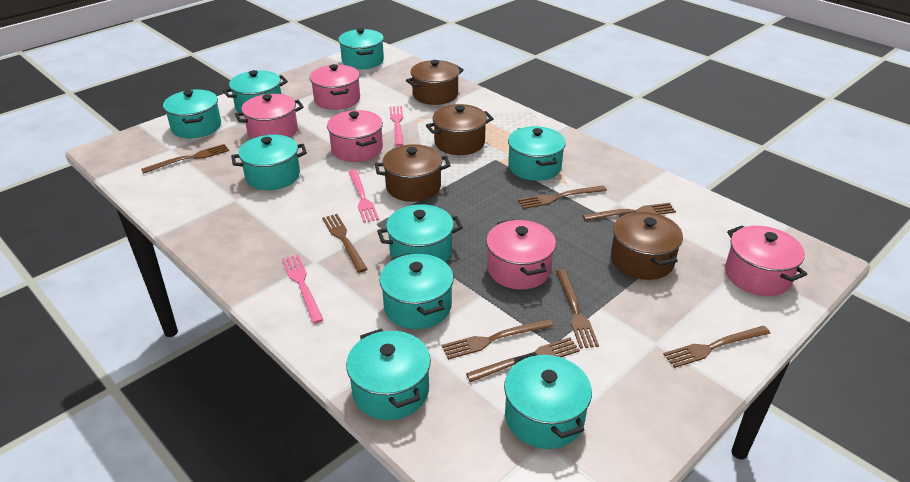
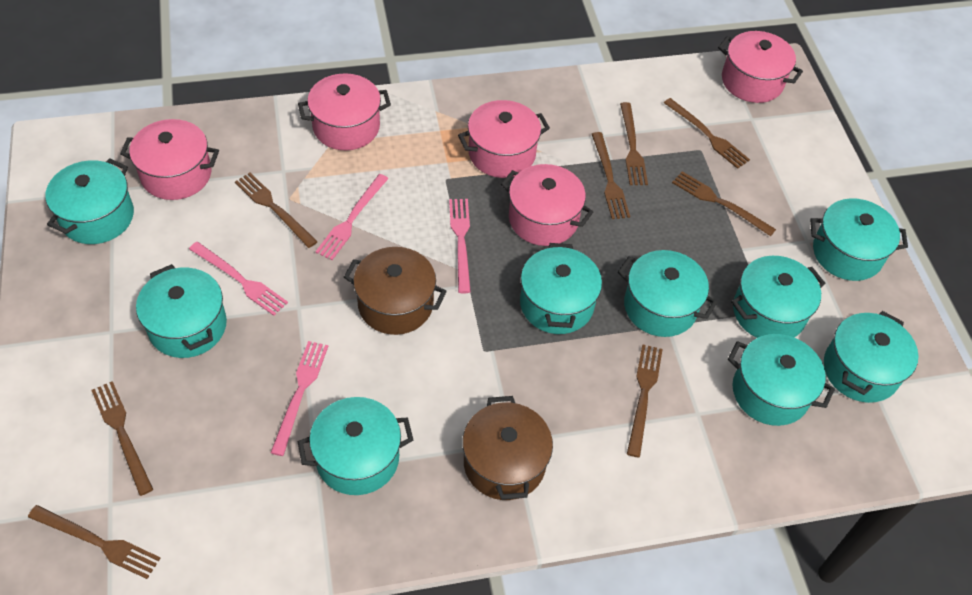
brown pot: 4 -> 2
pink fork: 3 -> 4

